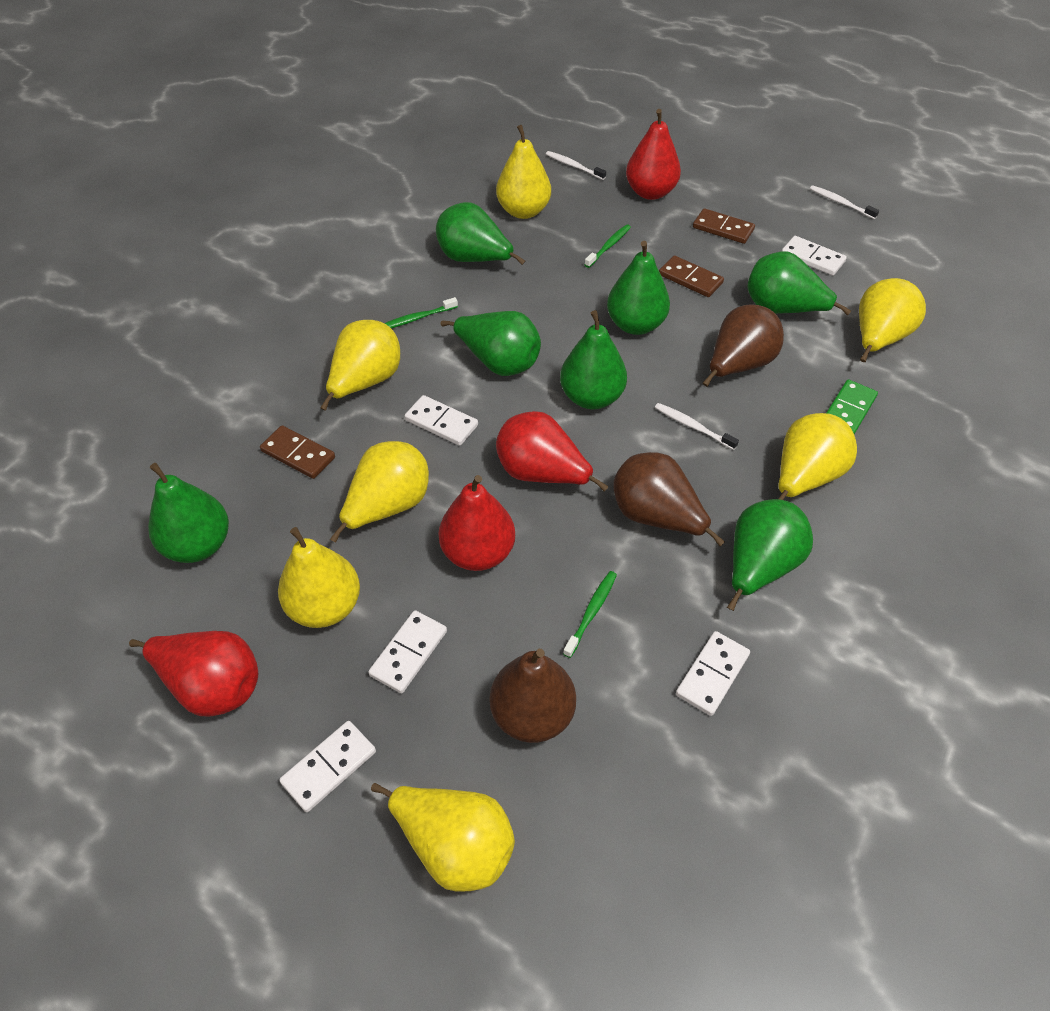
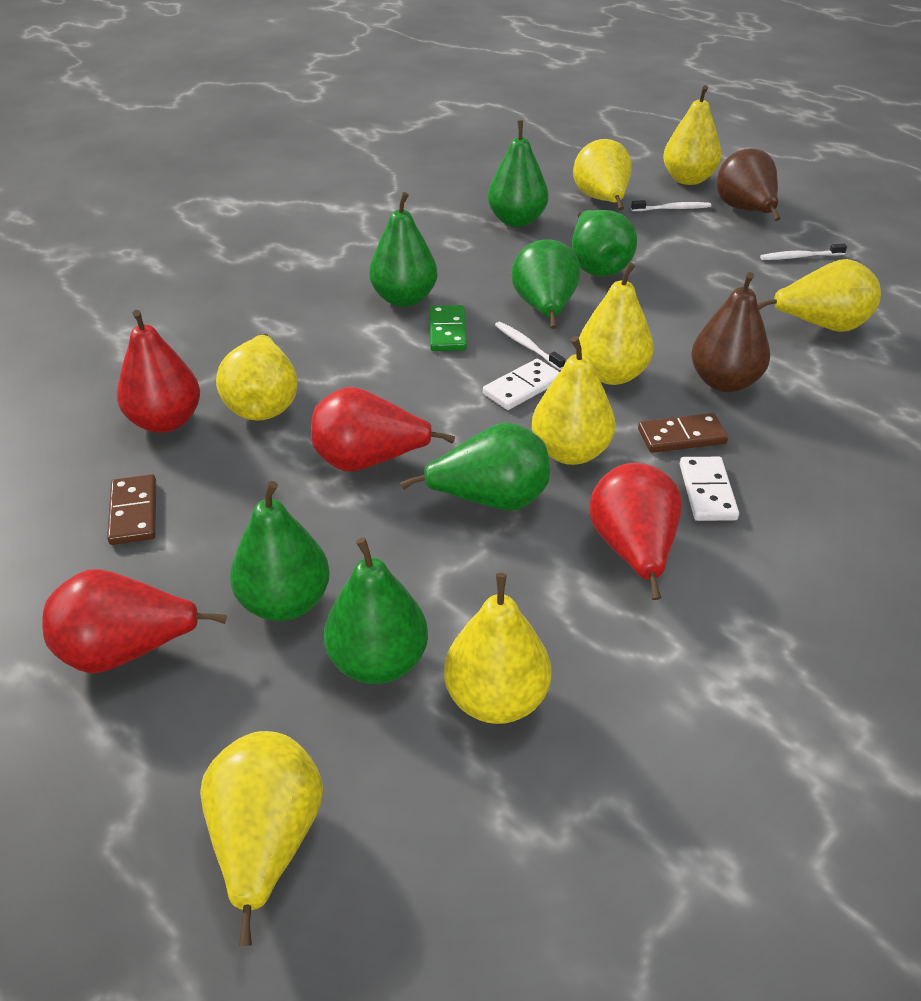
brown domino: 3 -> 2
brown pear: 3 -> 2
green toothbrush: 3 -> 0
white domino: 5 -> 2
yellow pear: 7 -> 8

